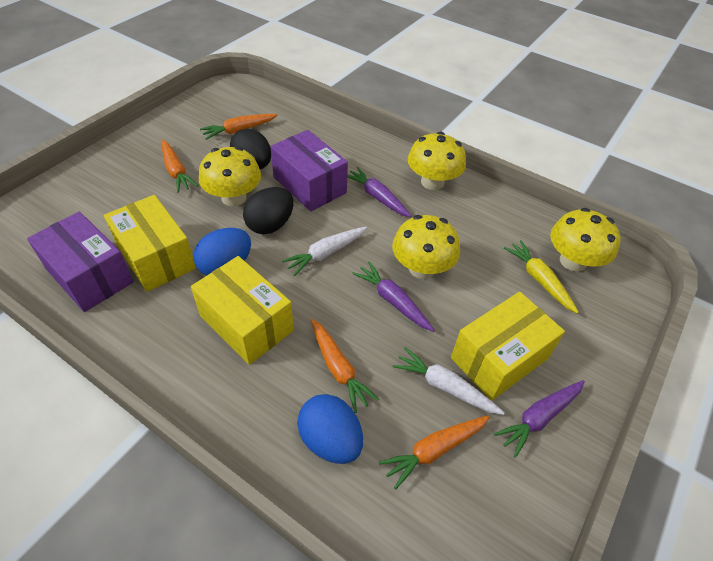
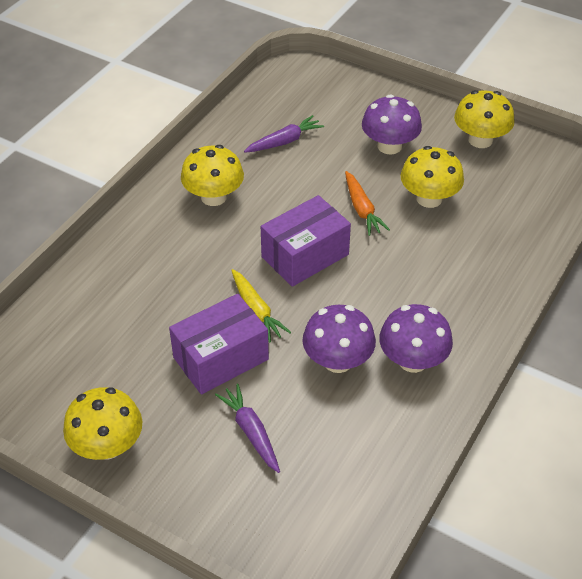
black egg: 2 -> 0
blue egg: 2 -> 0
orange carrot: 4 -> 1
purple carrot: 3 -> 2
purple mushroom: 0 -> 3
white carrot: 2 -> 0
yellow box: 3 -> 0

